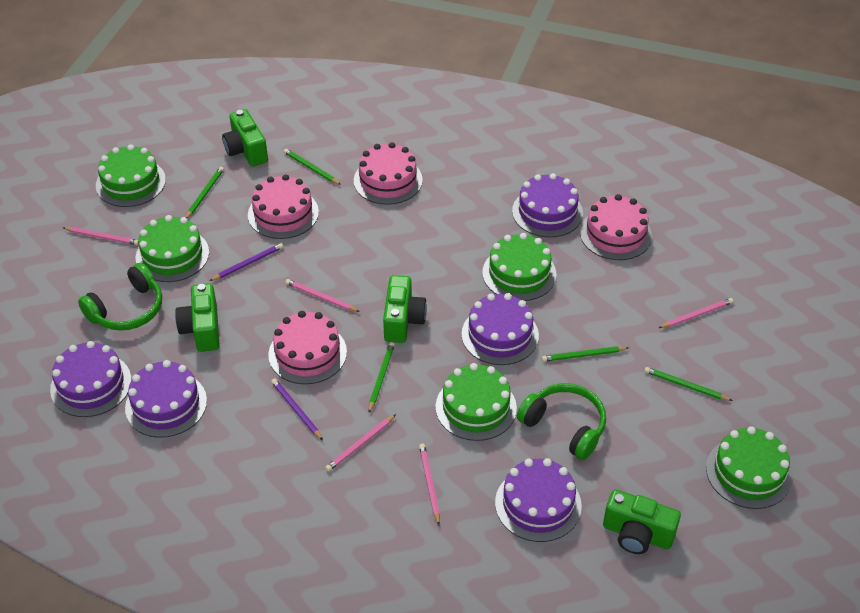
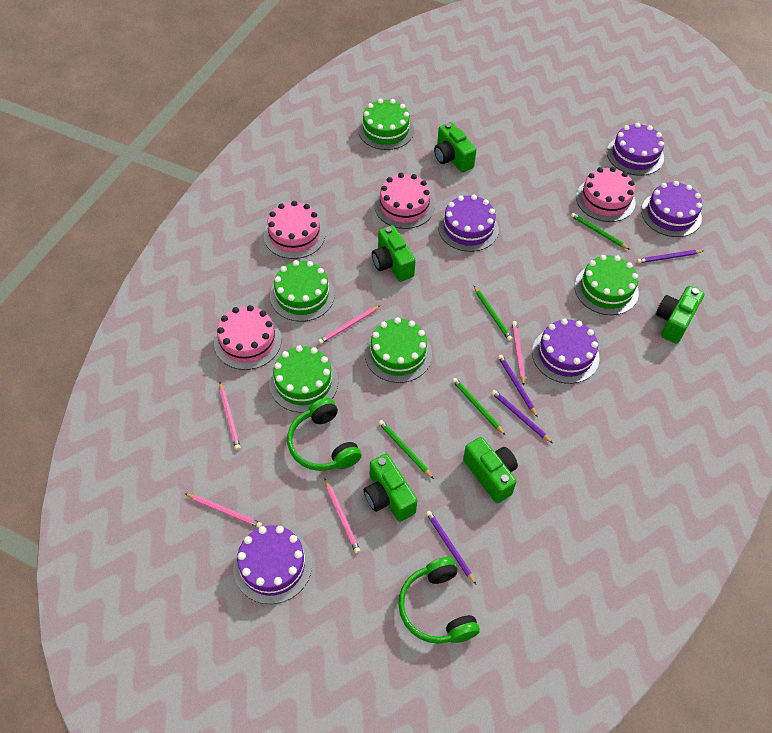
green camera: 4 -> 5
green pencil: 5 -> 4
purple pencil: 2 -> 4

